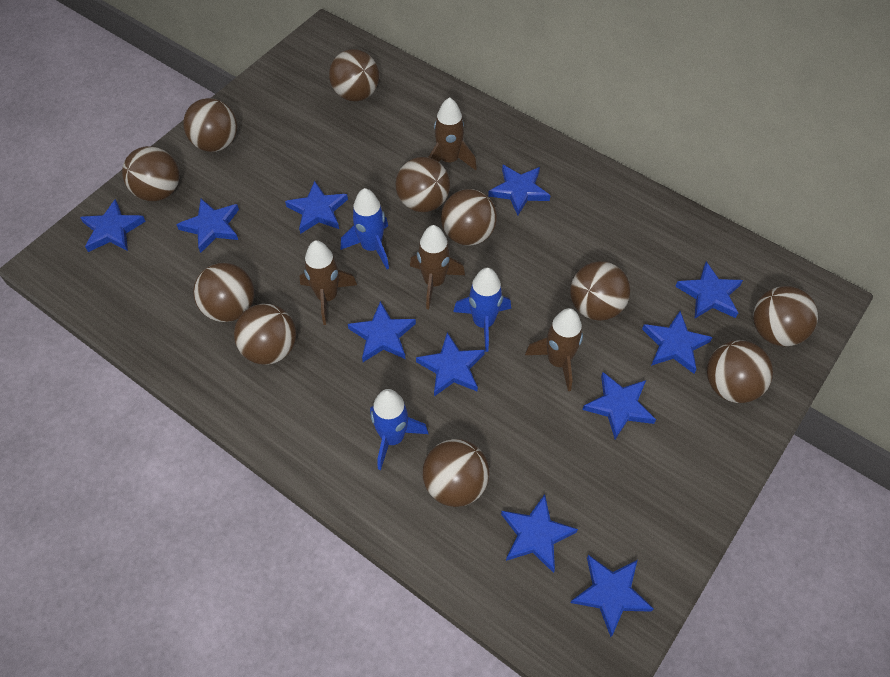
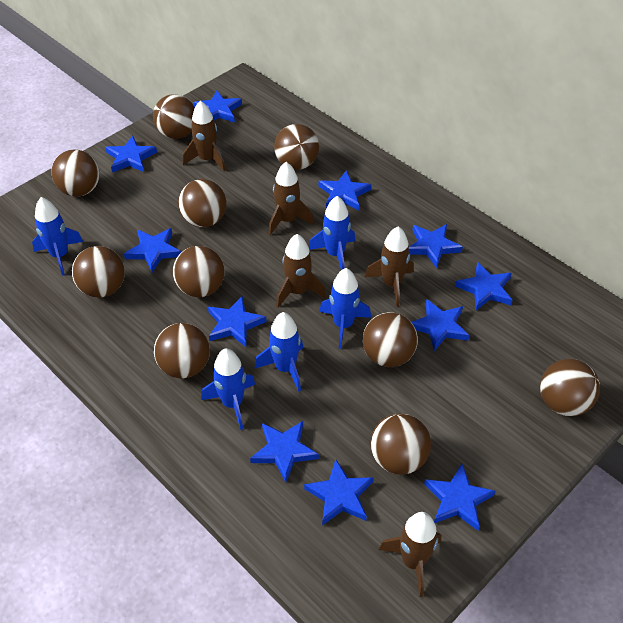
blue rocket: 3 -> 5
brown ball: 11 -> 10
brown rocket: 4 -> 5

